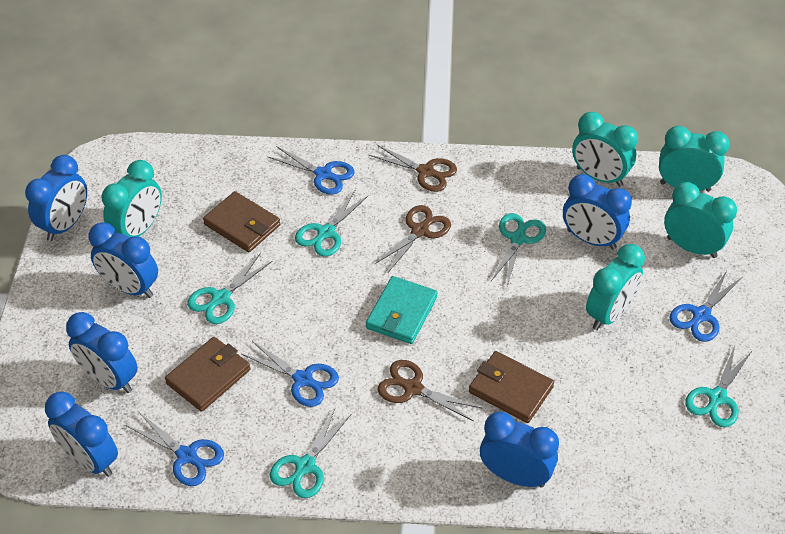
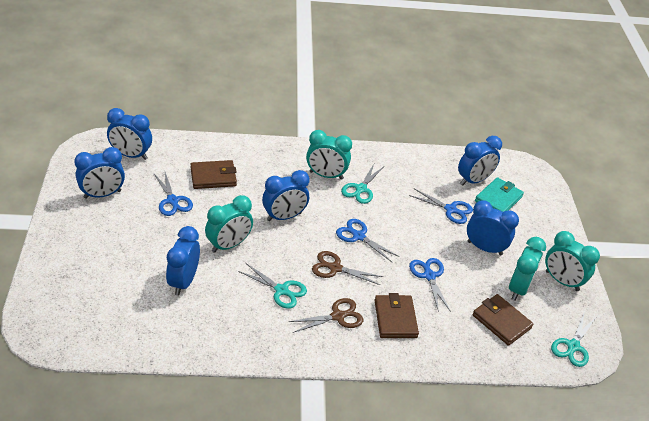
brown scissors: 3 -> 2
turquoise clock: 5 -> 4
turquoise scissors: 5 -> 3

